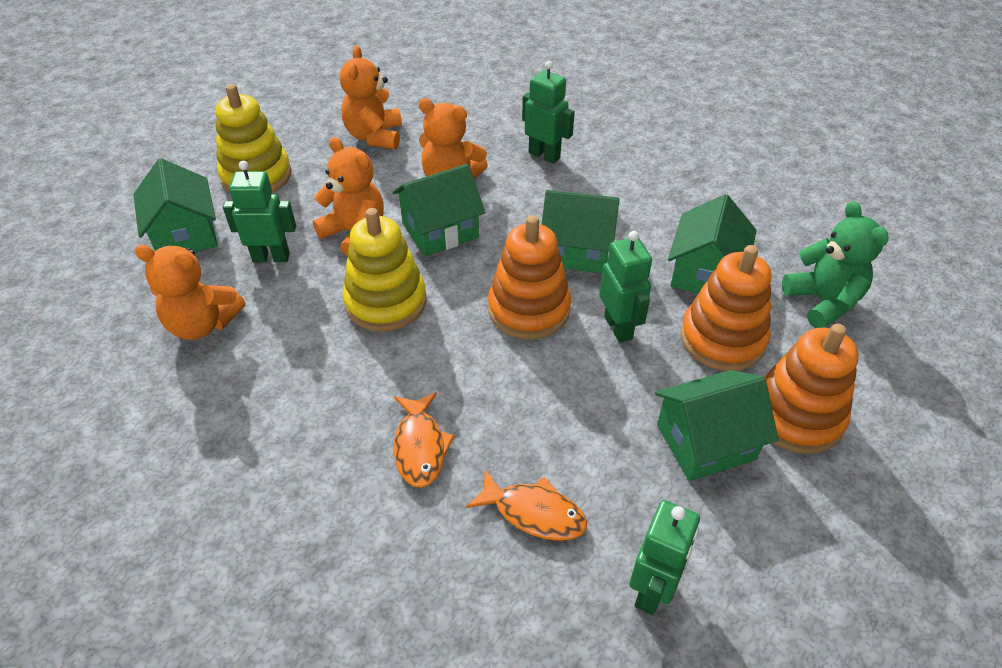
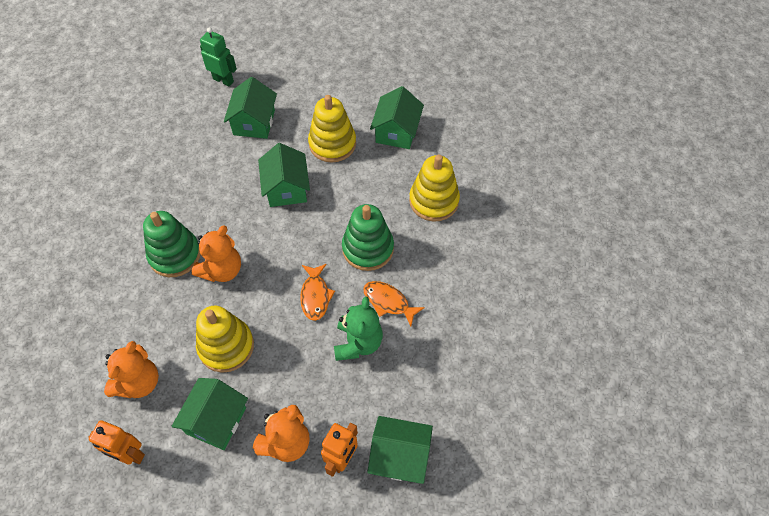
green robot: 4 -> 1
green stacking toy: 0 -> 2
orange robot: 0 -> 2
orange stacking toy: 3 -> 0
orange teddy bear: 4 -> 3
yellow stacking toy: 2 -> 3

